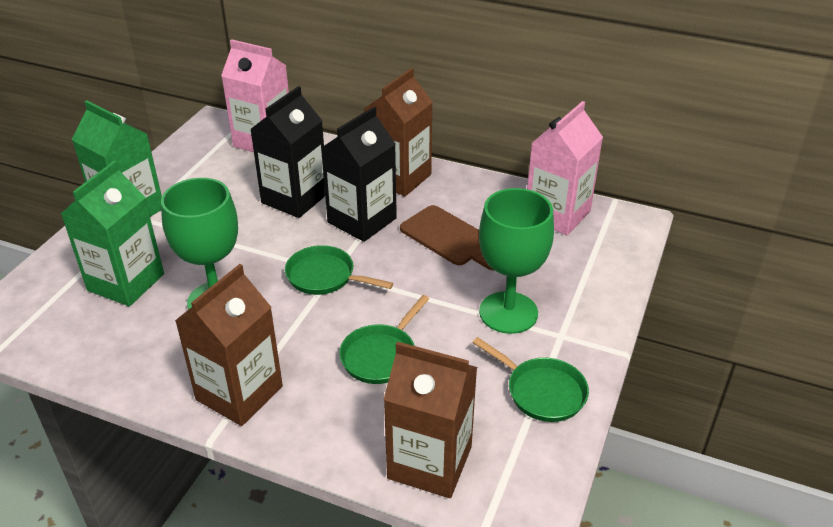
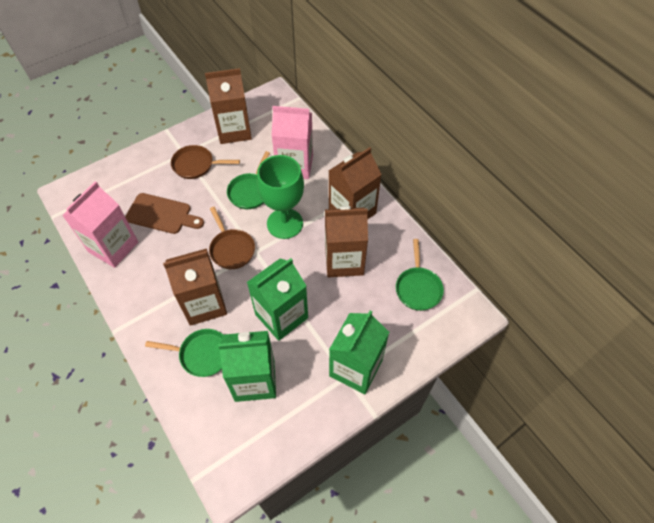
black carton: 2 -> 0
brown carton: 3 -> 4
brown pan: 0 -> 2
green carton: 2 -> 3
green goblet: 2 -> 1

